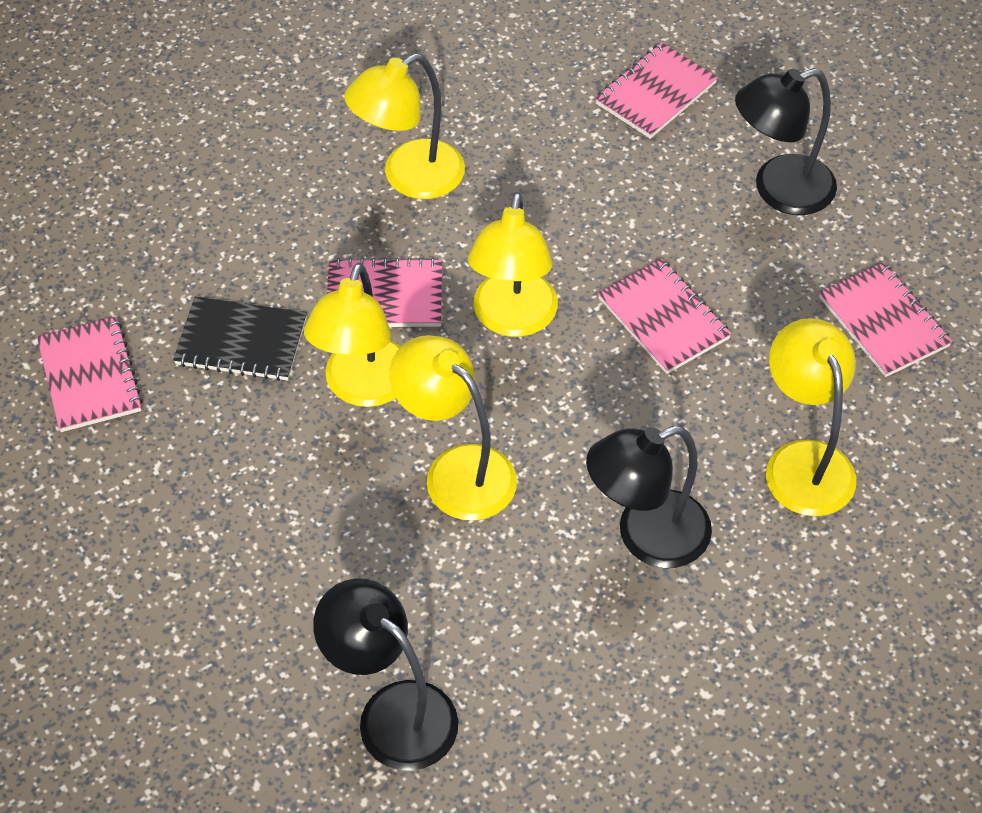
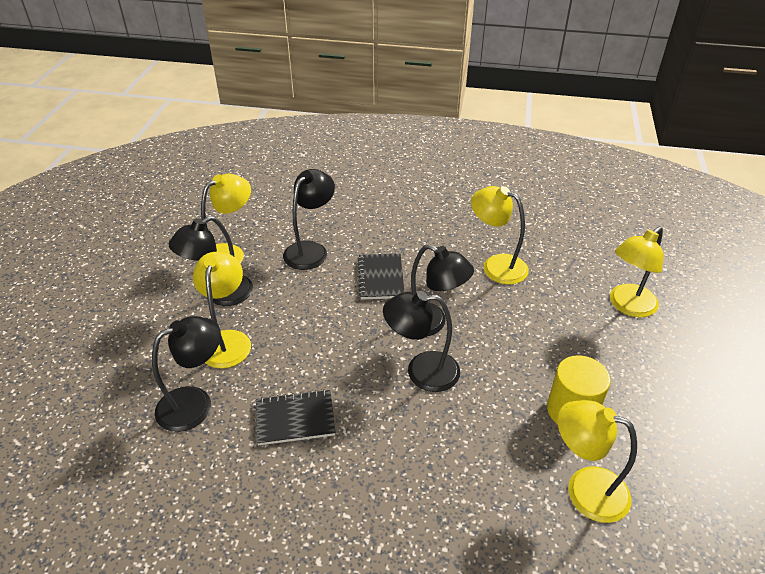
black lamp: 3 -> 5
black notebook: 1 -> 2
pink notebook: 5 -> 0
yellow cylinder: 0 -> 1

